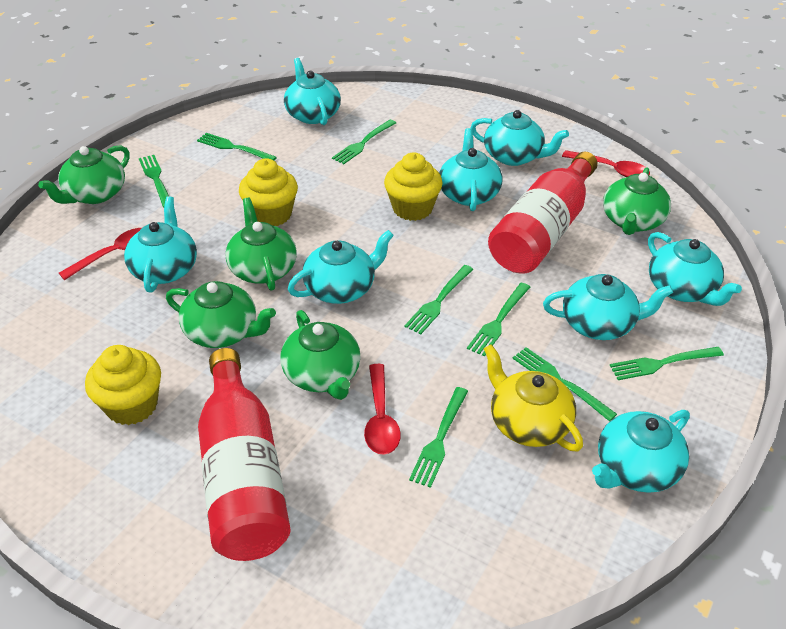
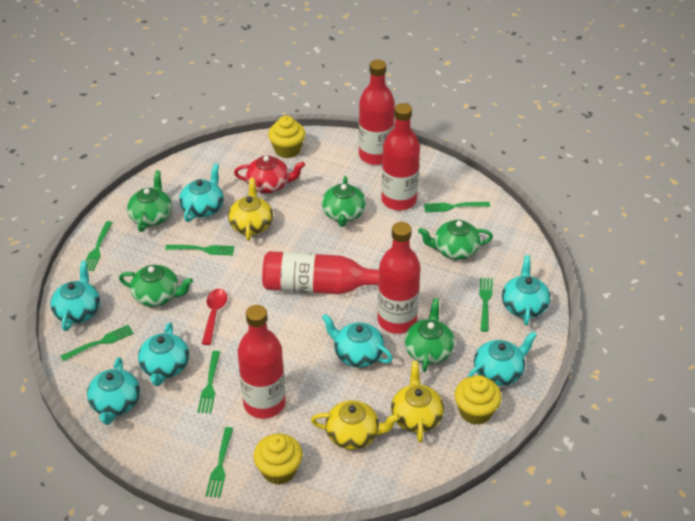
green fork: 8 -> 7
red bottle: 2 -> 5
red spoon: 3 -> 1
red teapot: 0 -> 1
turquoise teapot: 8 -> 7
yellow teapot: 1 -> 3

